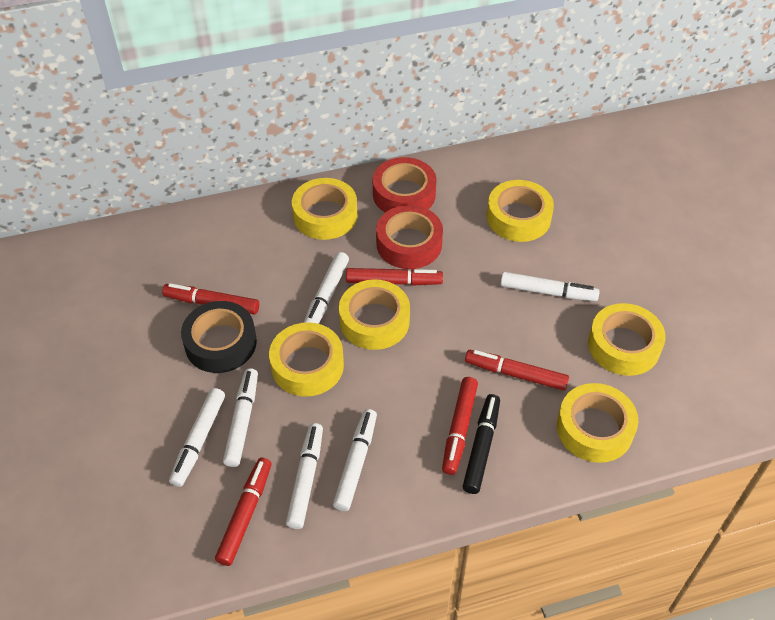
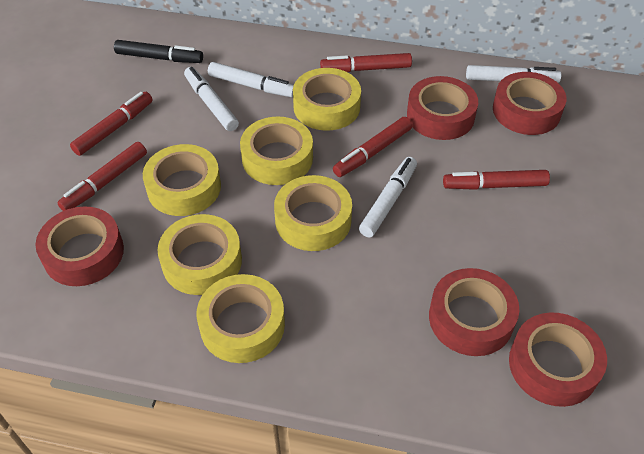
black tape: 1 -> 0
red tape: 2 -> 5
white marker: 6 -> 4

